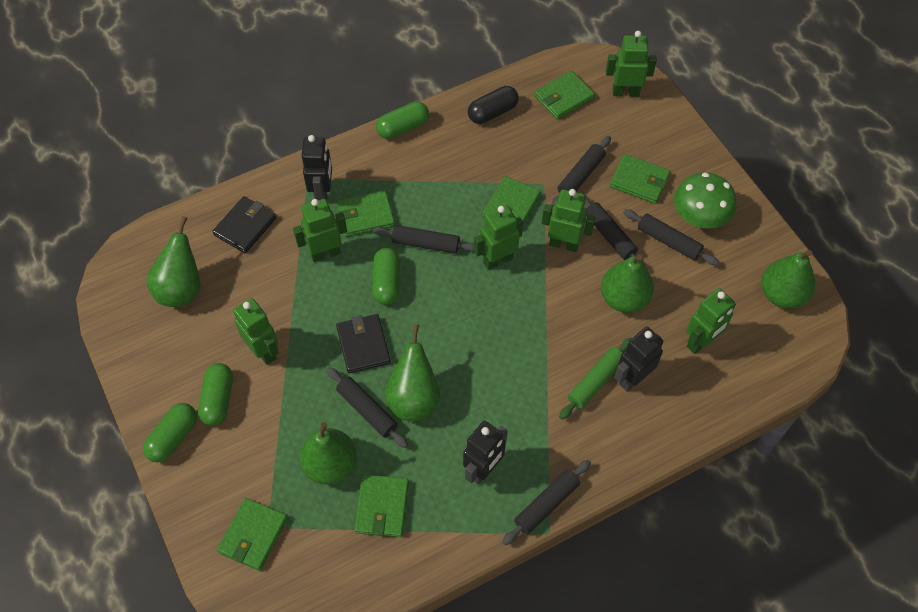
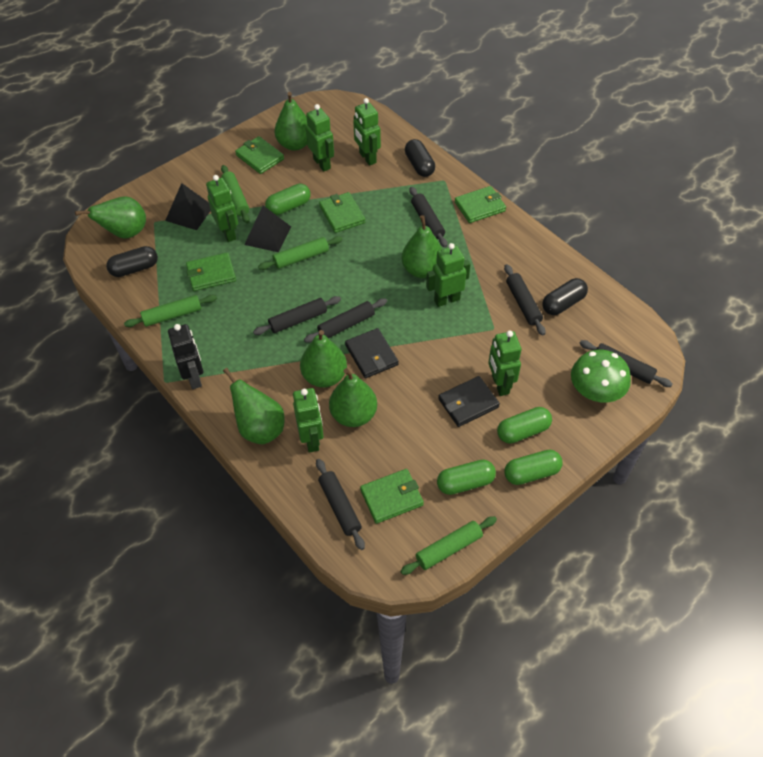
black capsule: 1 -> 3
black pyramid: 0 -> 2
black robot: 3 -> 1
green pear: 5 -> 6
green rolling pin: 1 -> 4
green wallet: 6 -> 5

